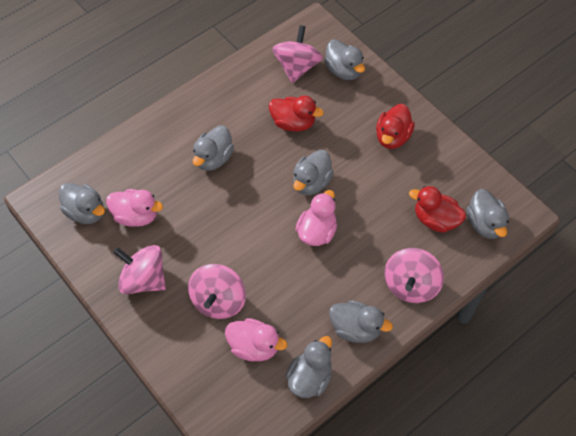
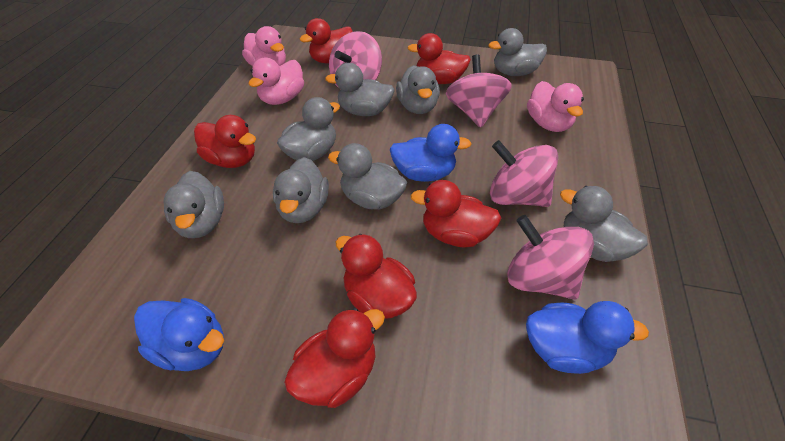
blue duck: 0 -> 3
grey duck: 7 -> 8
red duck: 3 -> 6

